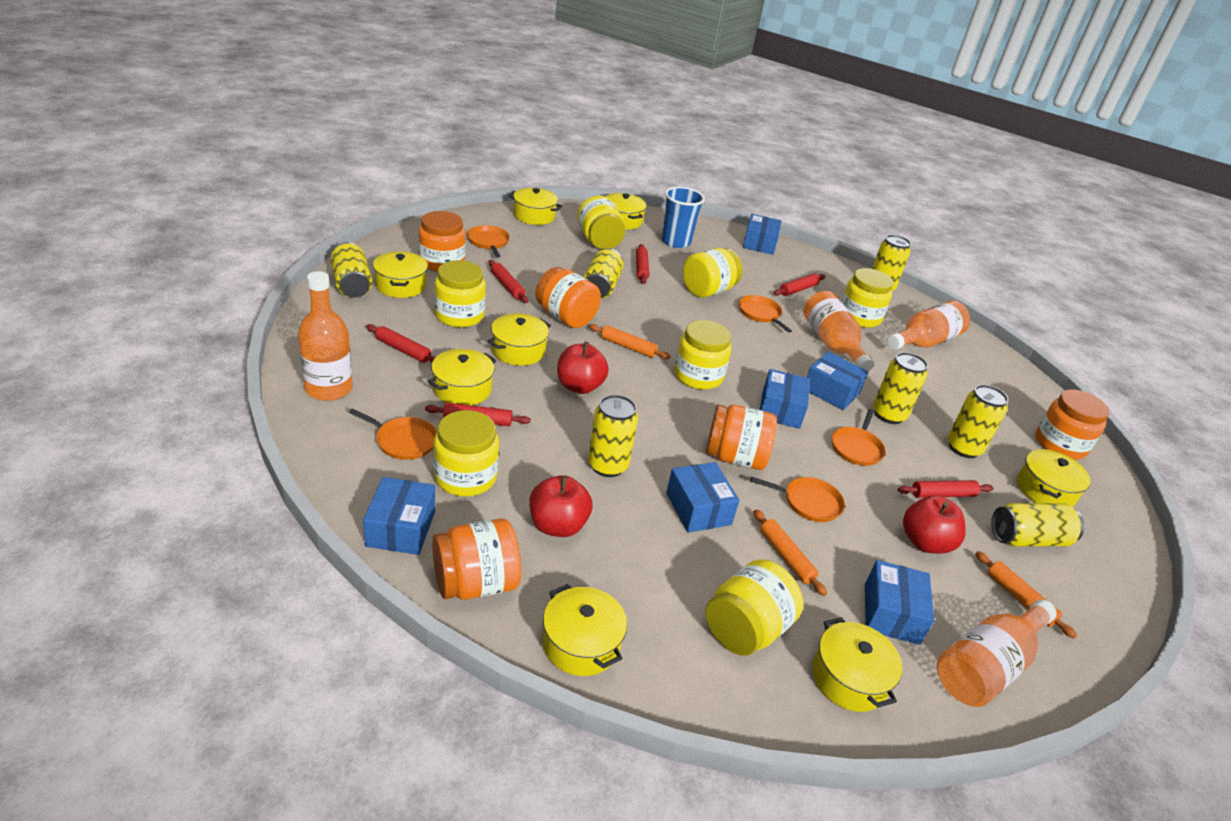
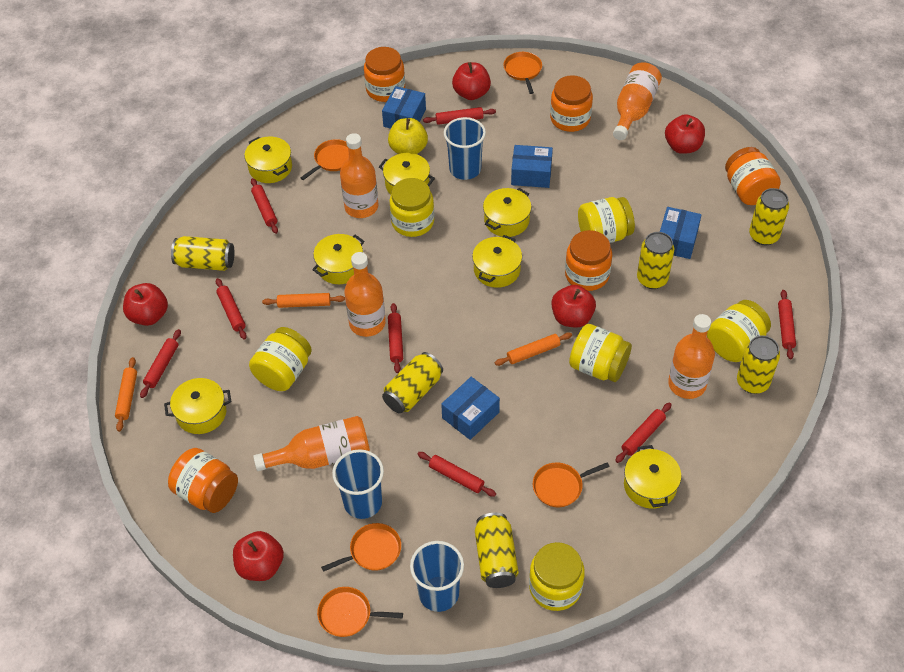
blue box: 6 -> 4
blue cup: 1 -> 3
orange bottle: 4 -> 5
red apple: 3 -> 5
red rolling pin: 6 -> 8
yellow apple: 0 -> 1
yellow can: 7 -> 6
yellow jar: 7 -> 6
yellow pot: 8 -> 7

